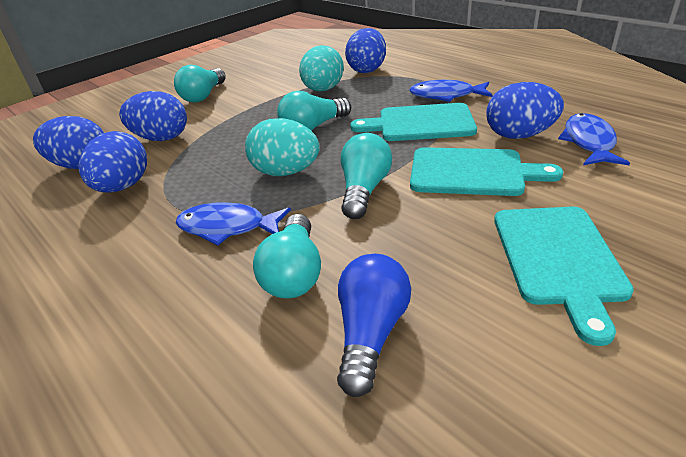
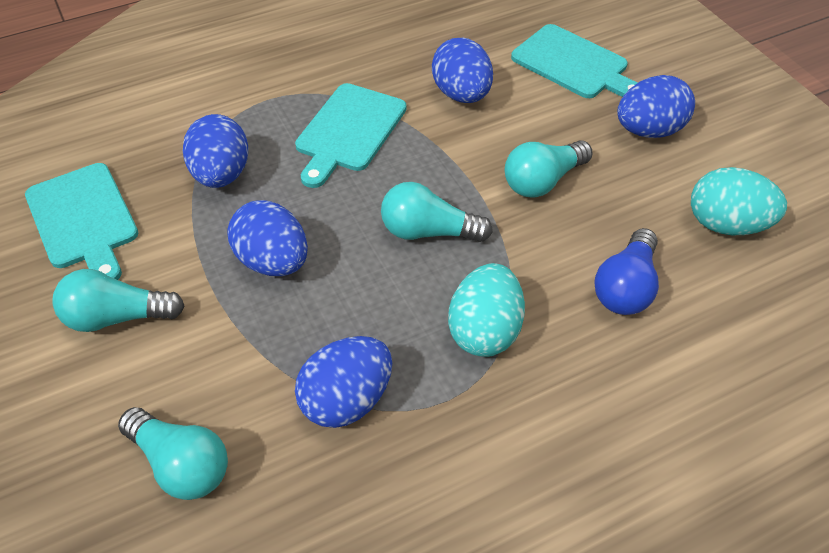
blue fish: 3 -> 0

